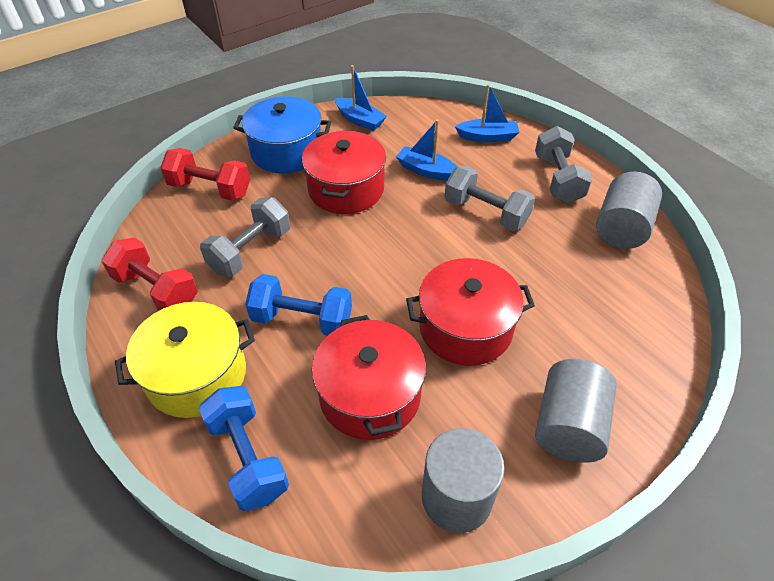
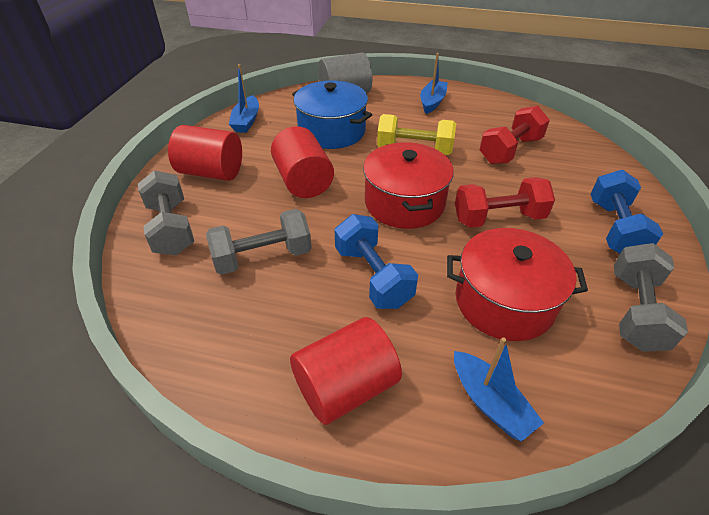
grey cylinder: 3 -> 1
red cylinder: 0 -> 3
red pot: 3 -> 2
yellow dumbbell: 0 -> 1
yellow pot: 1 -> 0

